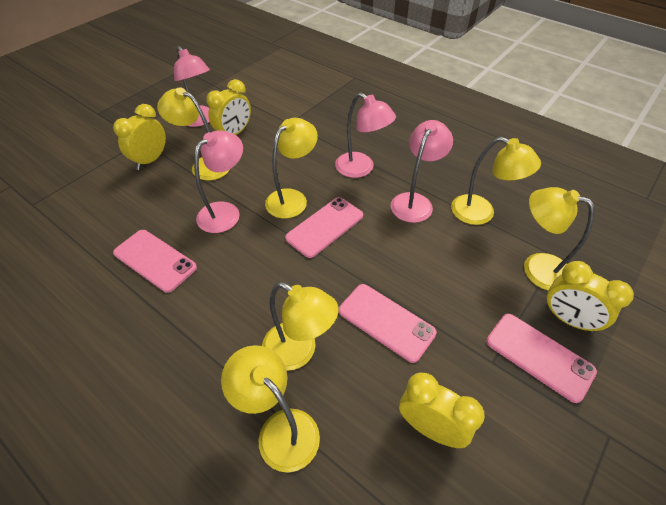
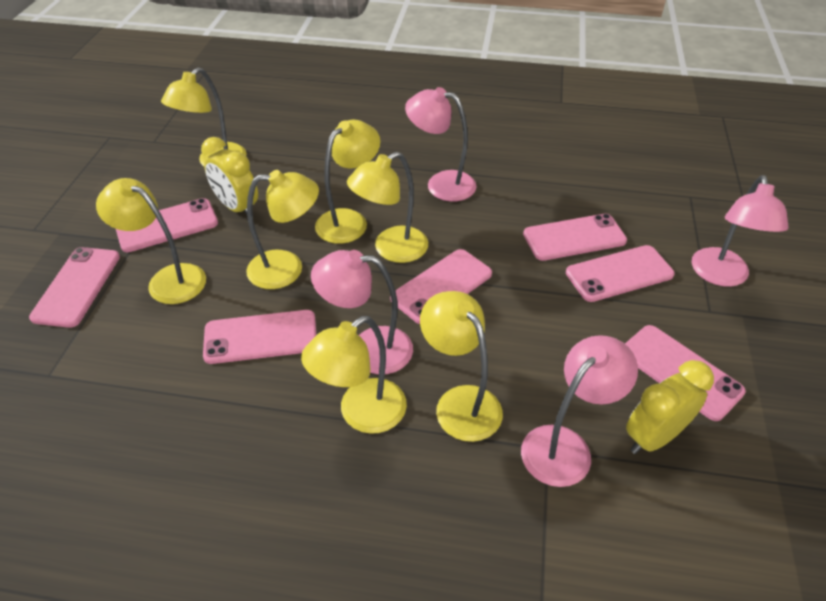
pink phone: 4 -> 7
yellow clock: 4 -> 2
yellow lamp: 6 -> 7

